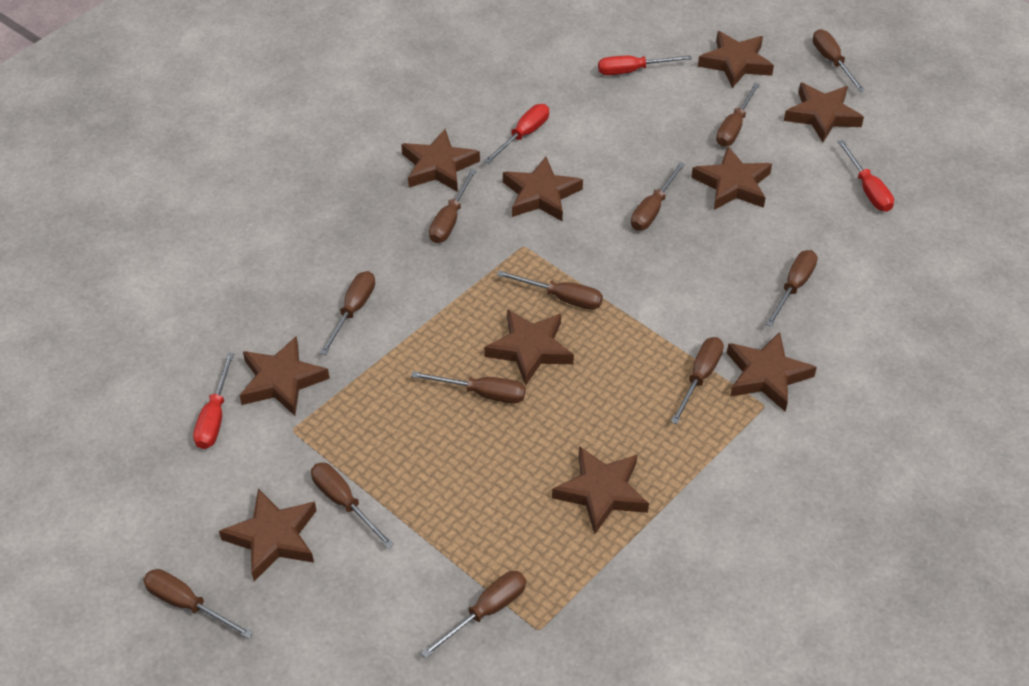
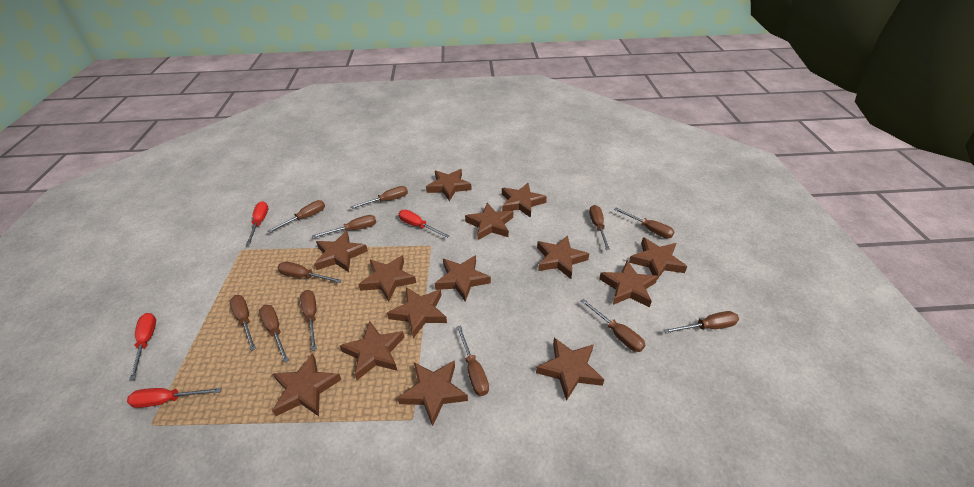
brown star: 10 -> 14

